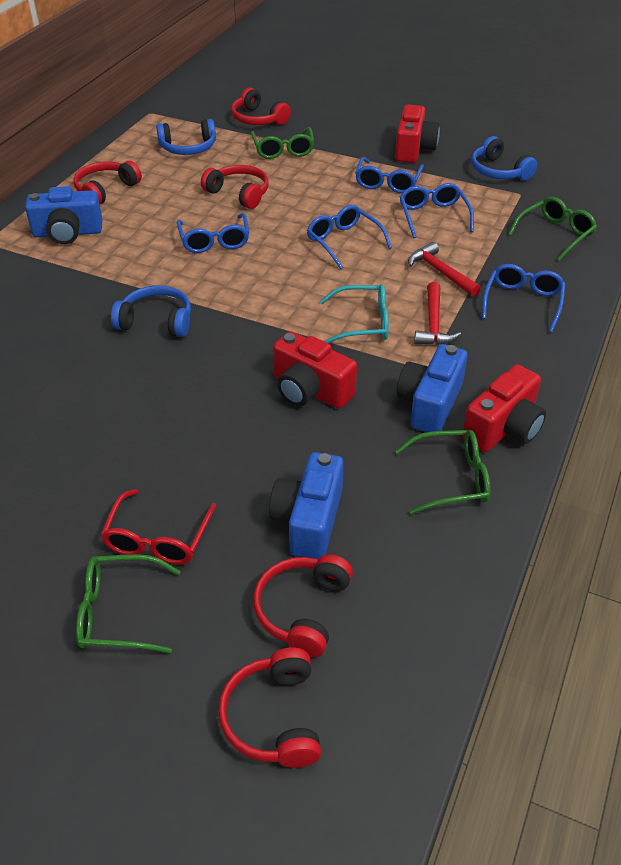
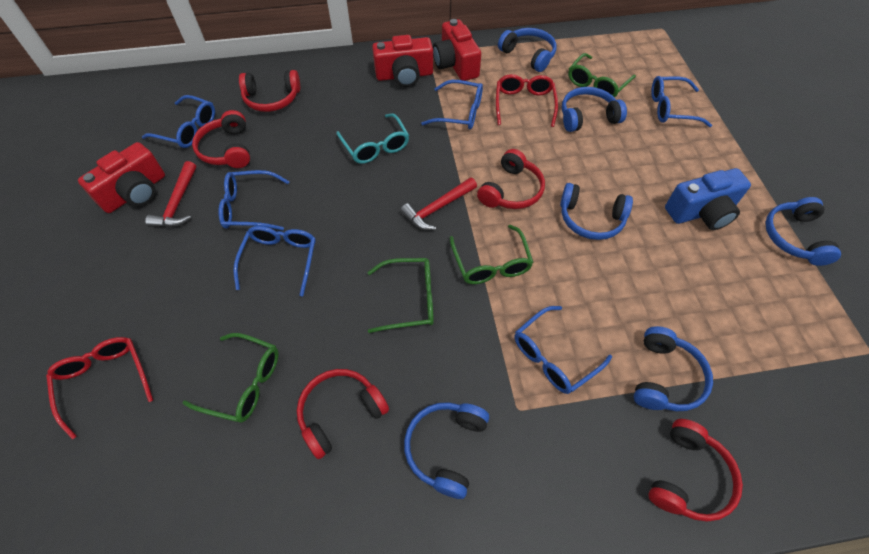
blue camera: 3 -> 1
blue glasses: 5 -> 6
blue headphones: 3 -> 6
red glasses: 1 -> 2

